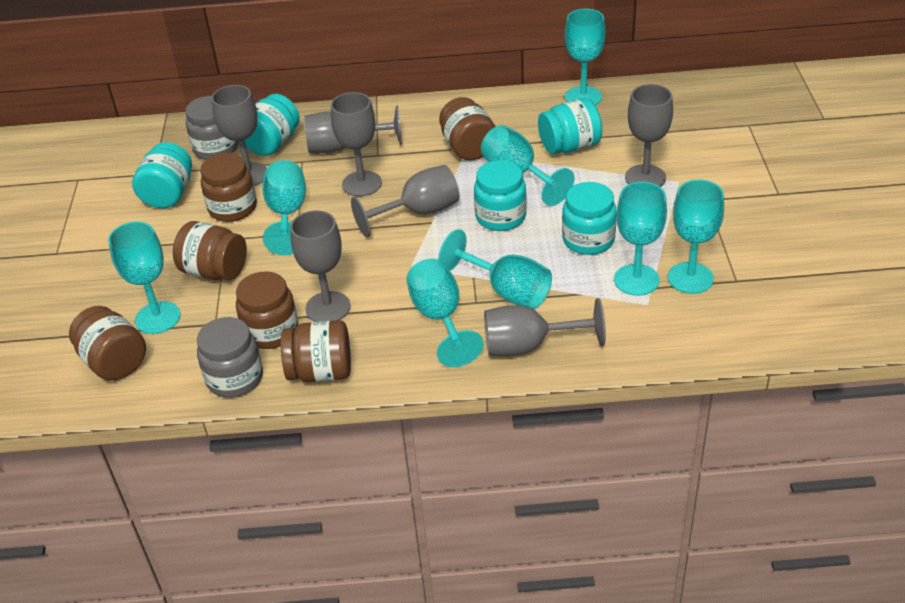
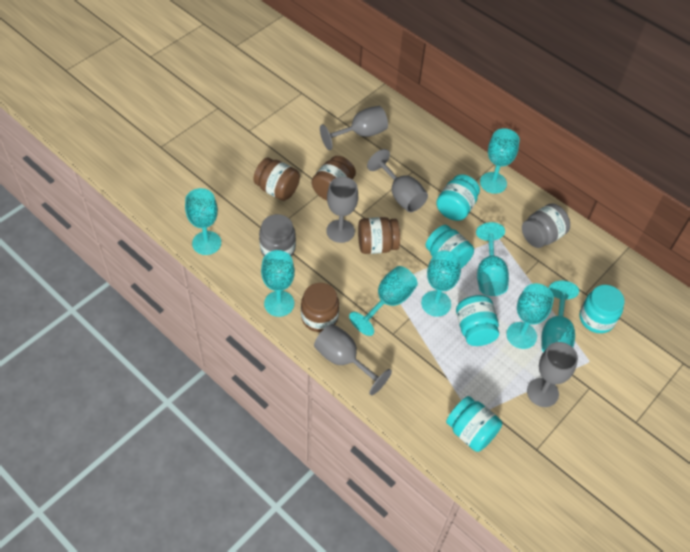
brown jar: 6 -> 4
grey goblet: 7 -> 5

